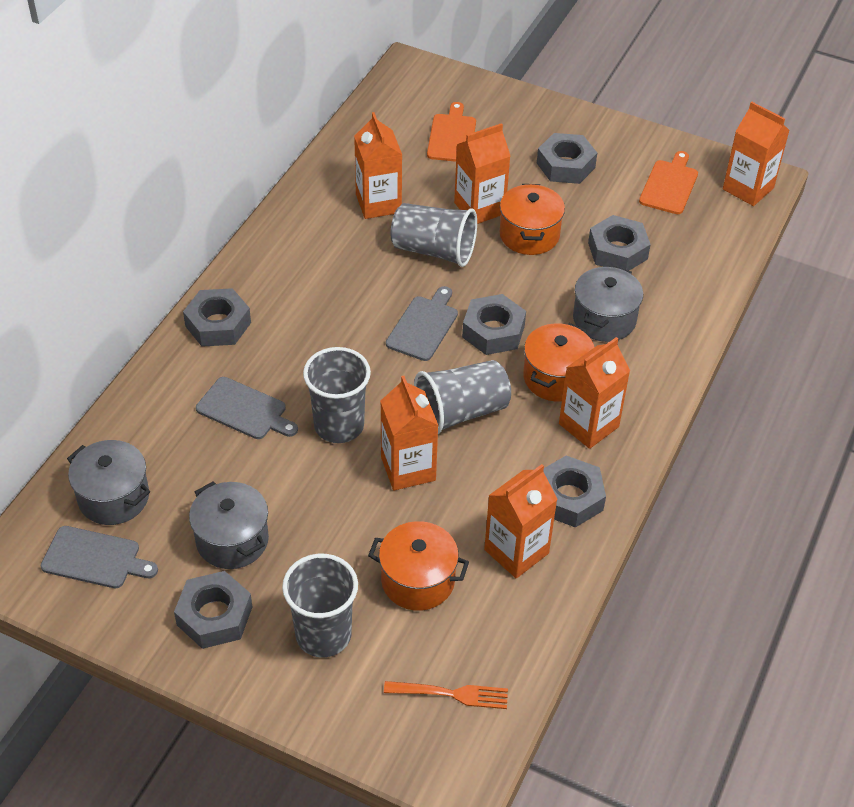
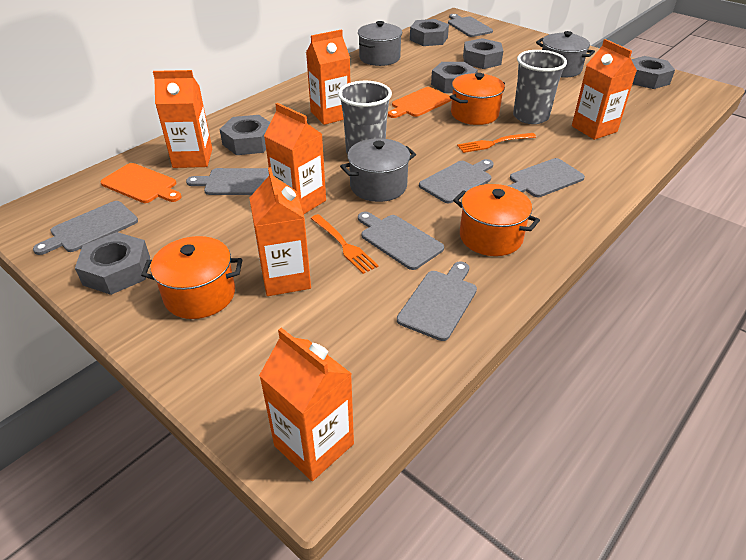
grey cup: 4 -> 2
grey cutting board: 3 -> 7
orange fork: 1 -> 2

